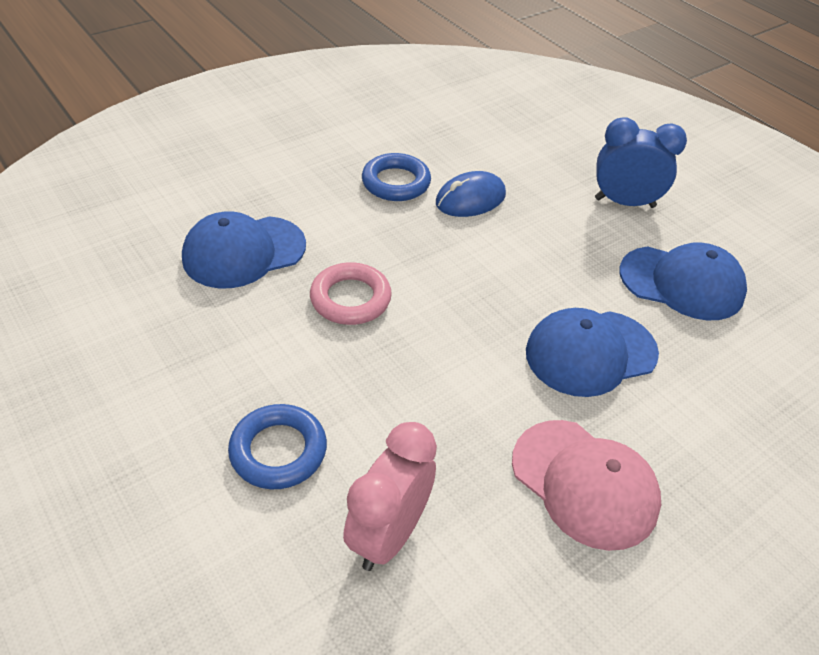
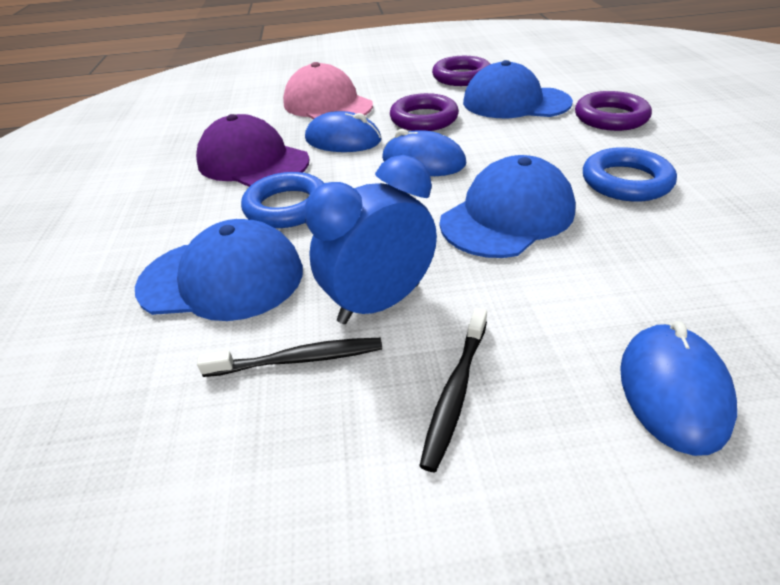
black toothbrush: 0 -> 2
blue mouse: 1 -> 3
pink clock: 1 -> 0
pink ring: 1 -> 0
purple cap: 0 -> 1
purple ring: 0 -> 3

